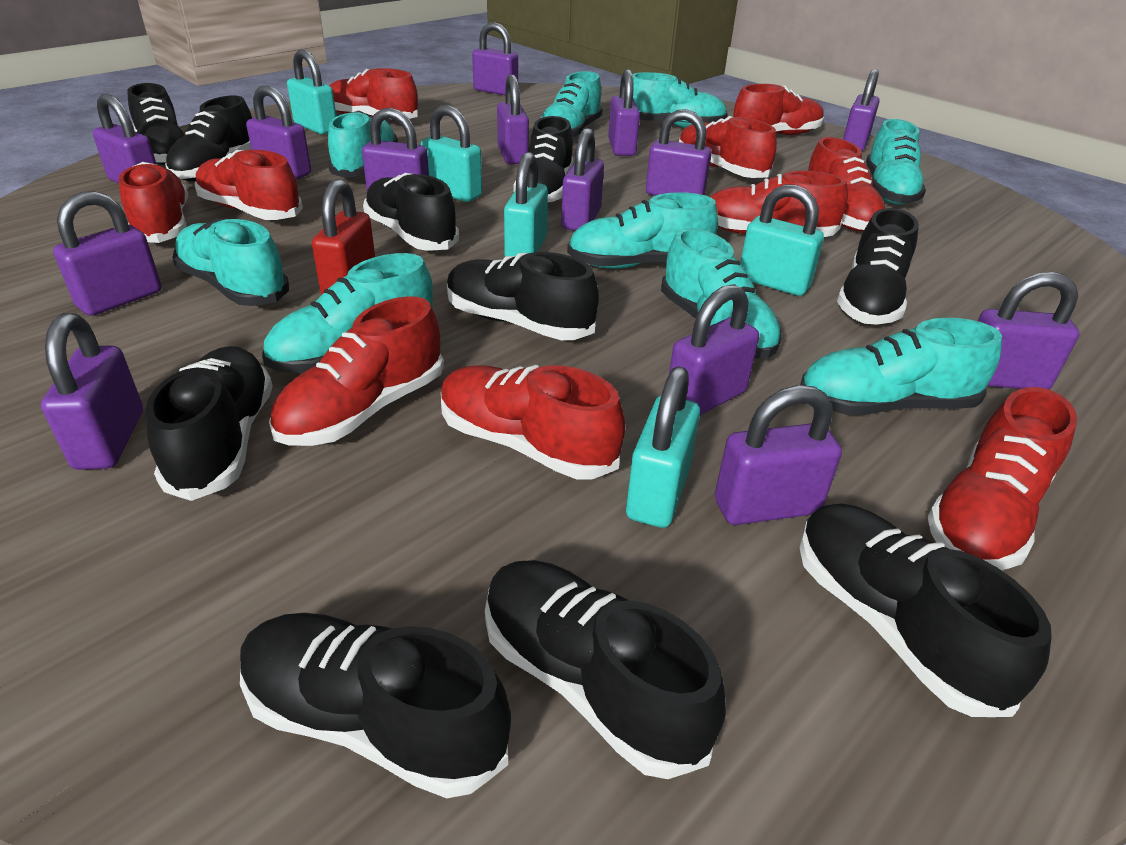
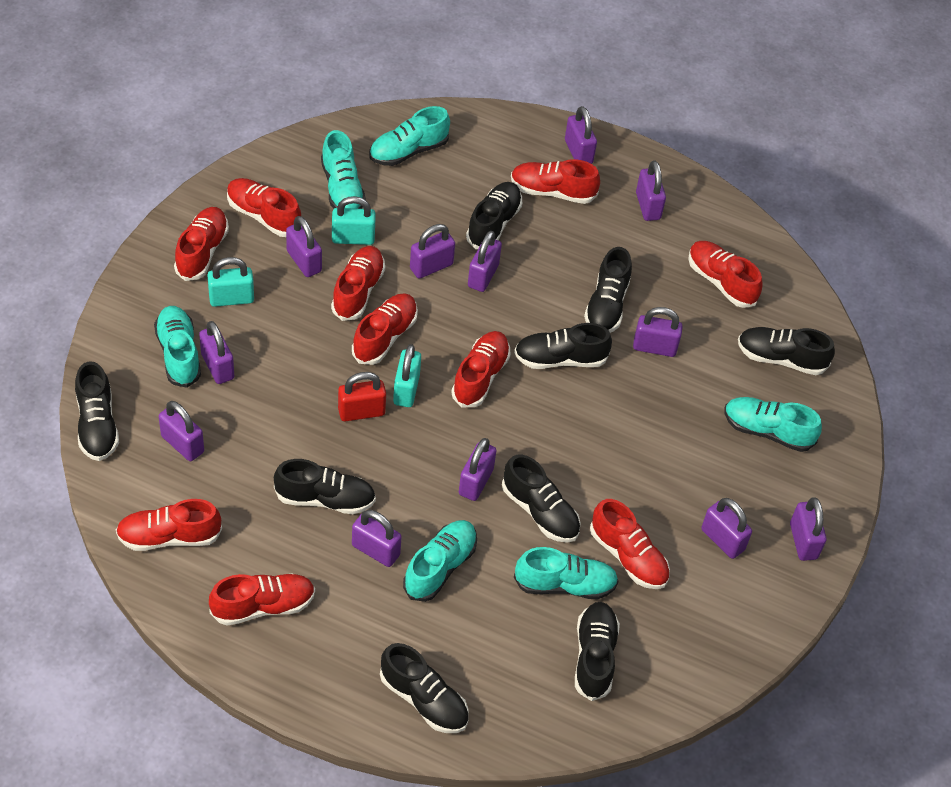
black shoe: 10 -> 9
purple padlock: 14 -> 12
turquoise padlock: 5 -> 3
turquoise shoe: 9 -> 6

